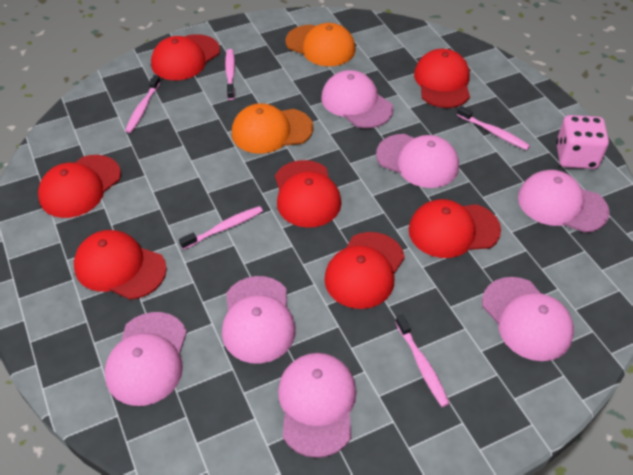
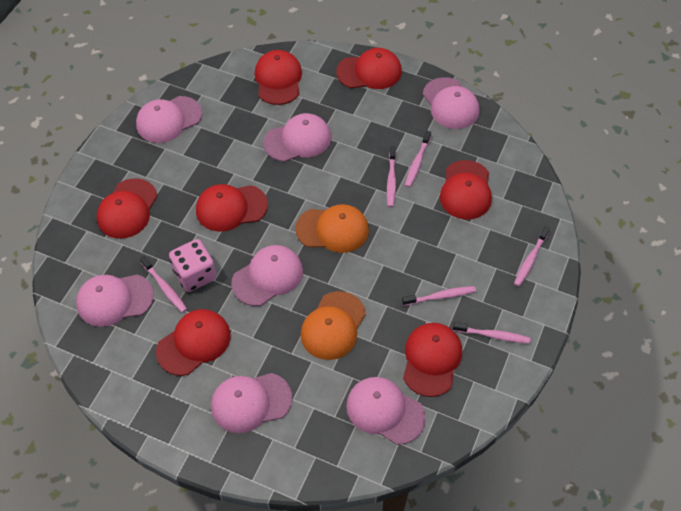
pink toothbrush: 5 -> 6

